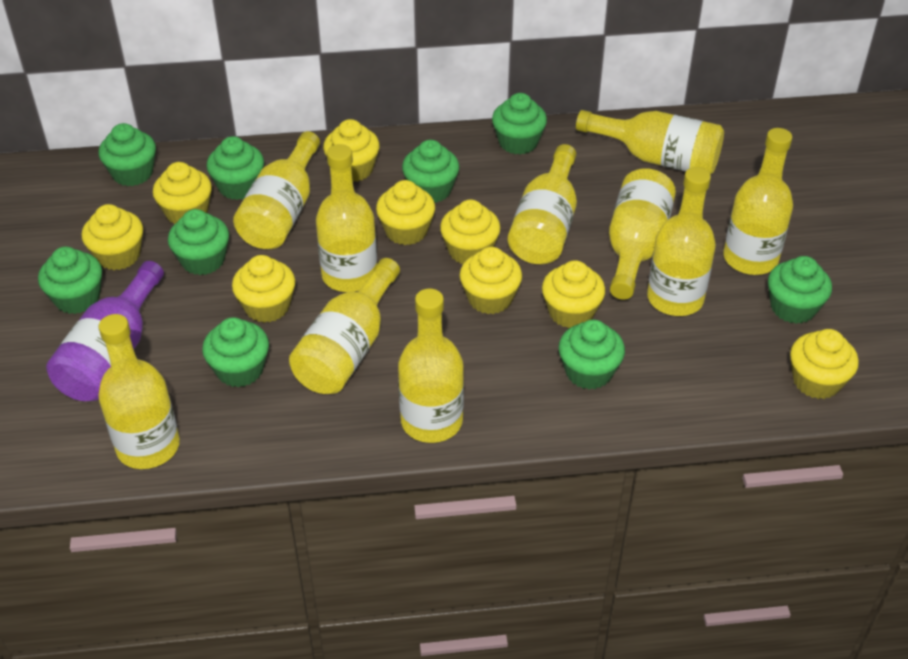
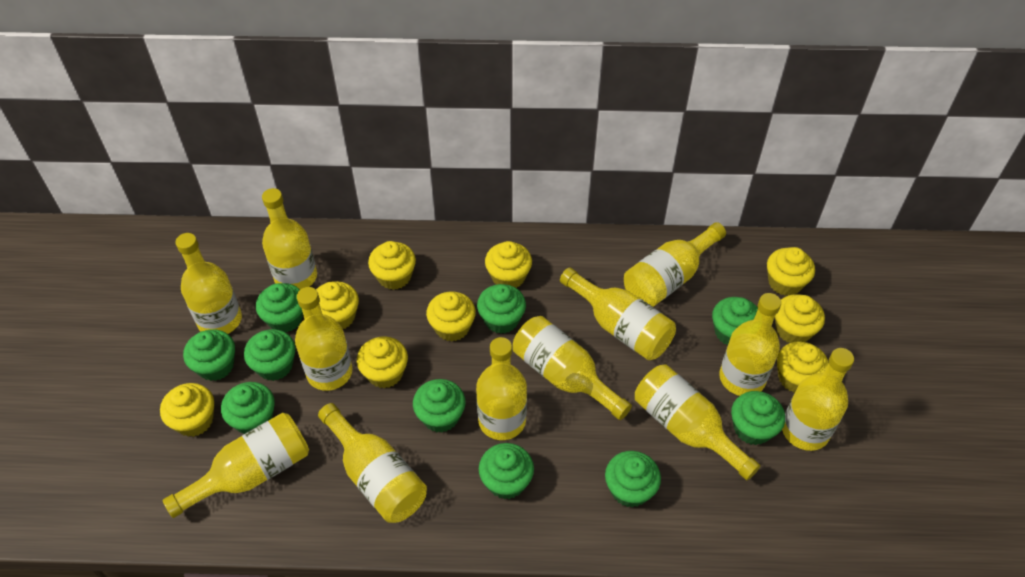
green cupcake: 9 -> 10
purple bottle: 1 -> 0
yellow bottle: 10 -> 12

